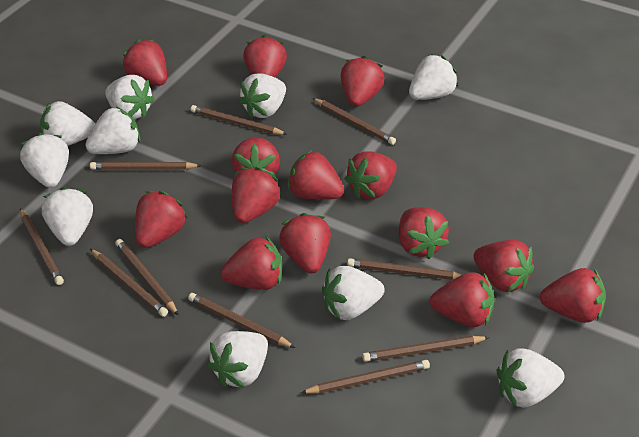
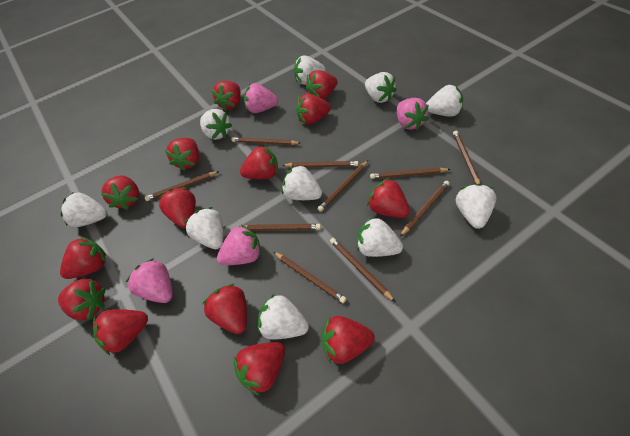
pink strawberry: 0 -> 4

